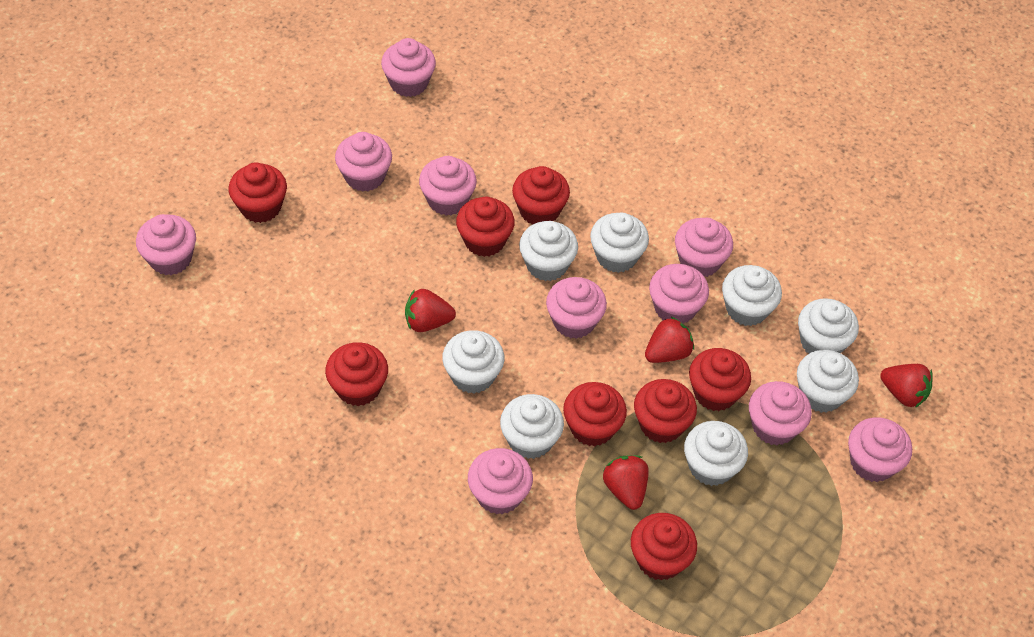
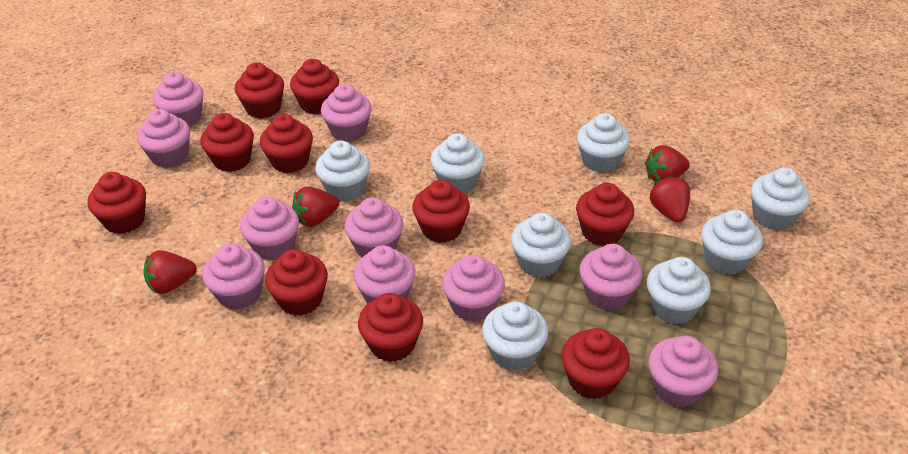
red cupcake: 8 -> 10

